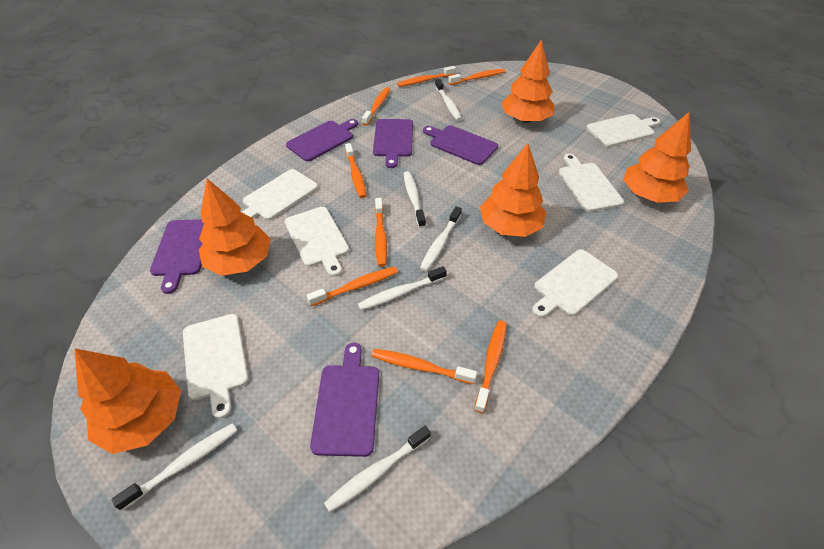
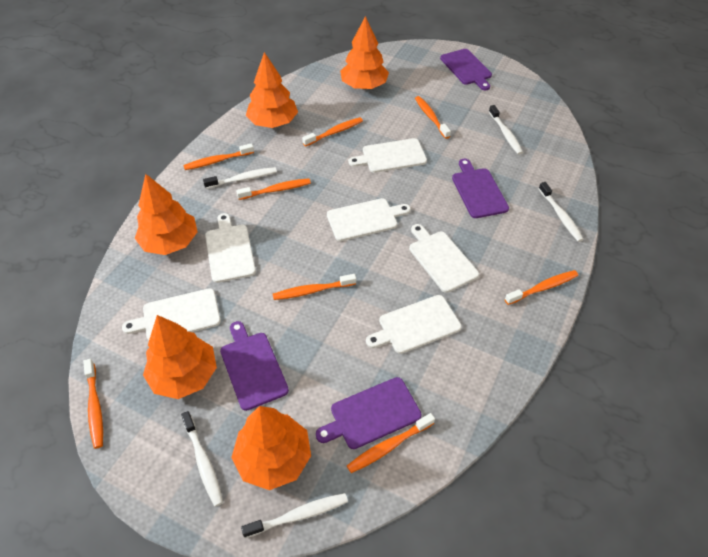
purple cutting board: 5 -> 4
white toothbrush: 6 -> 5

